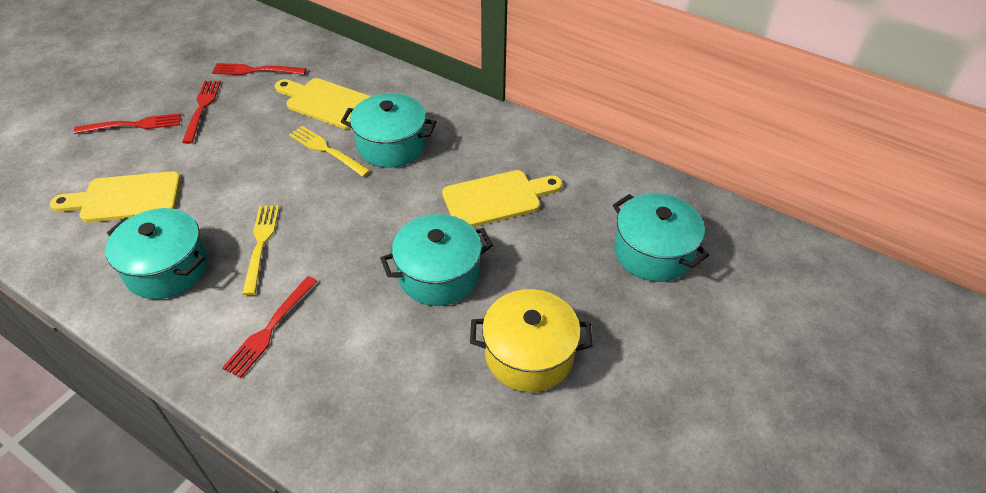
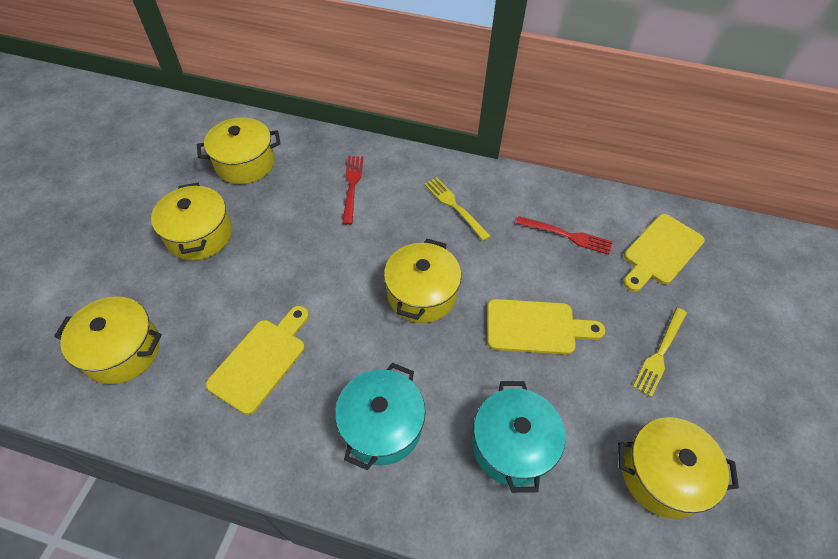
red fork: 4 -> 2
turquoise pot: 4 -> 2
yellow pot: 1 -> 5

